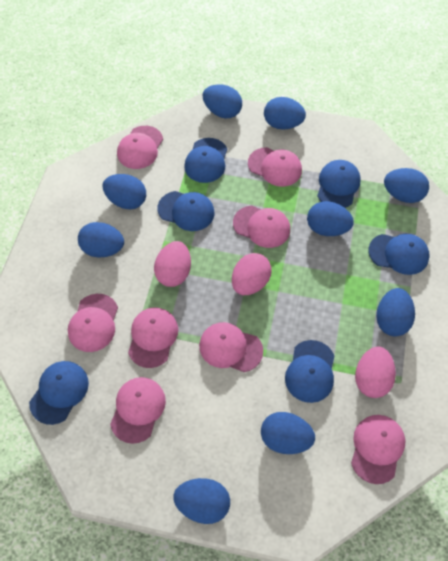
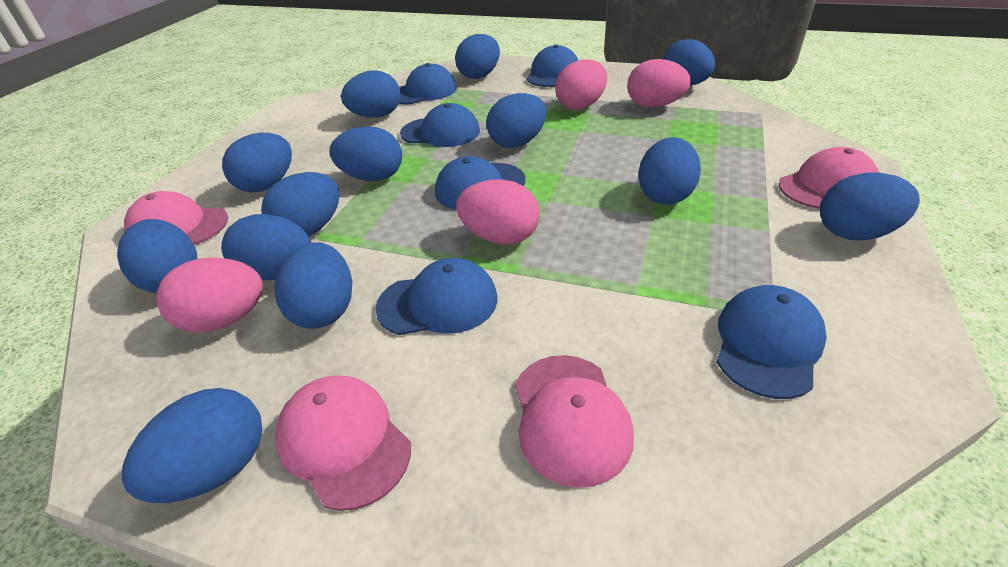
blue egg: 9 -> 13
pink cap: 8 -> 4
pink egg: 3 -> 4

